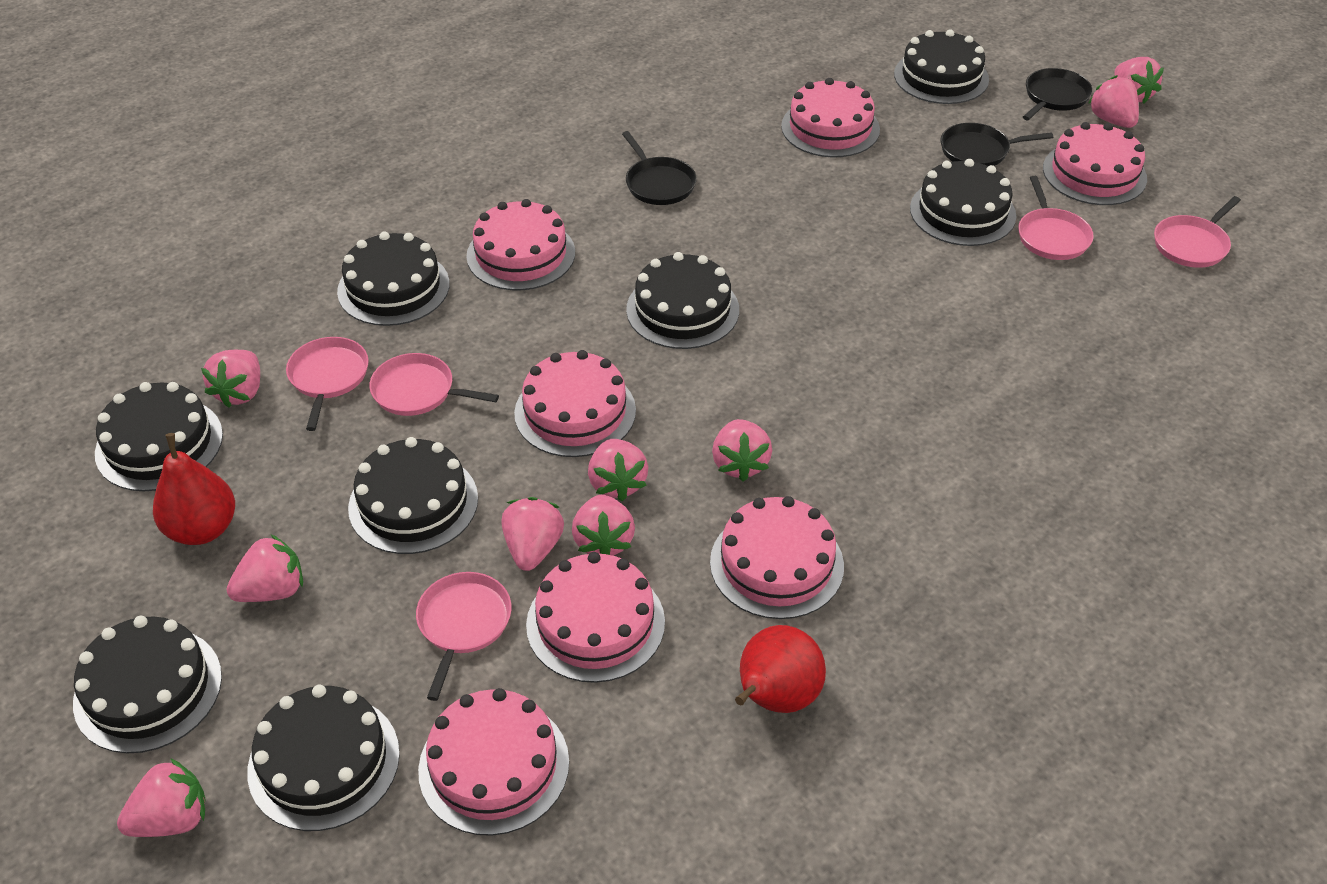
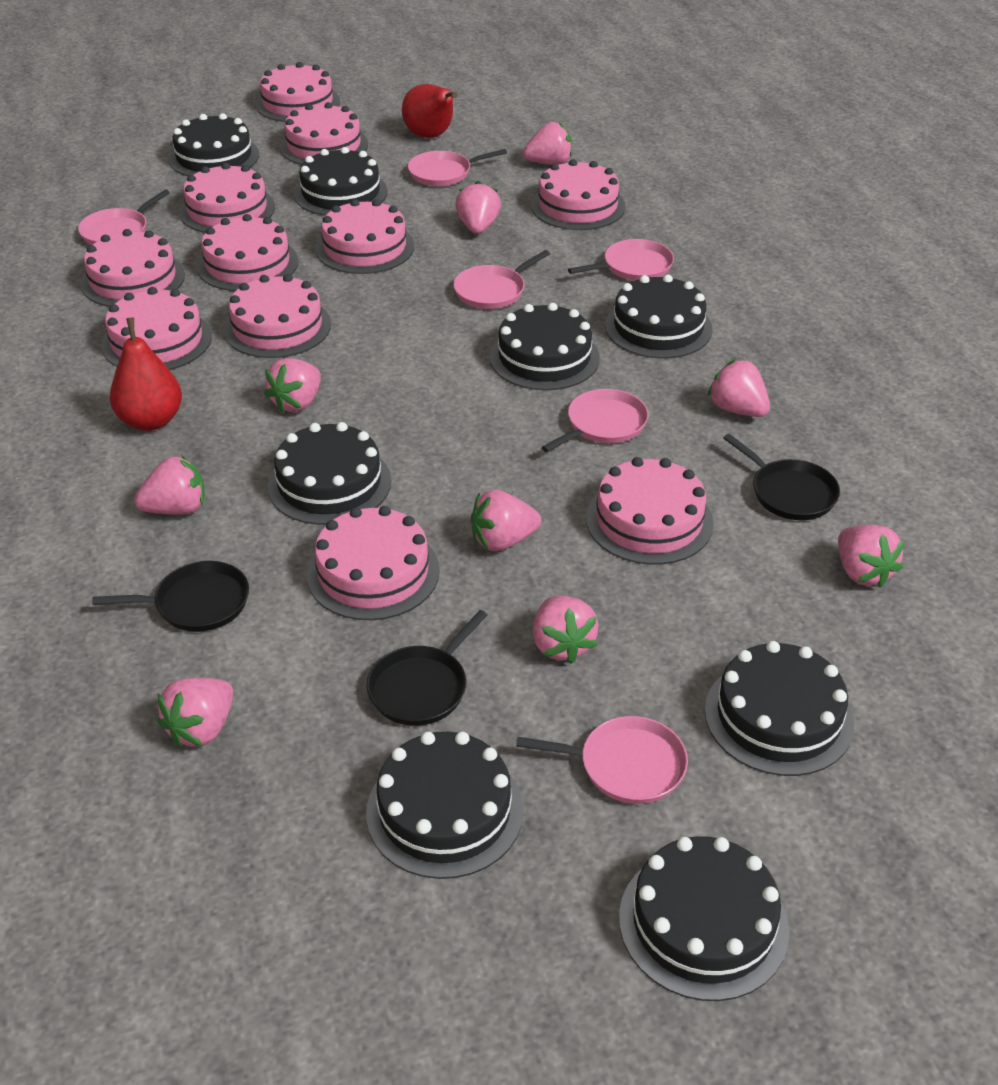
pink cake: 7 -> 11
pink pan: 5 -> 6

